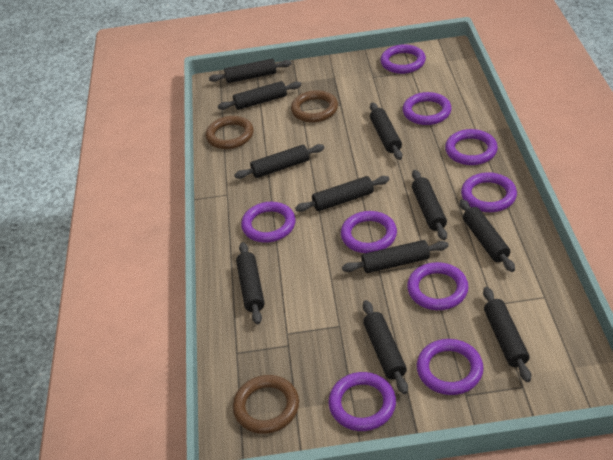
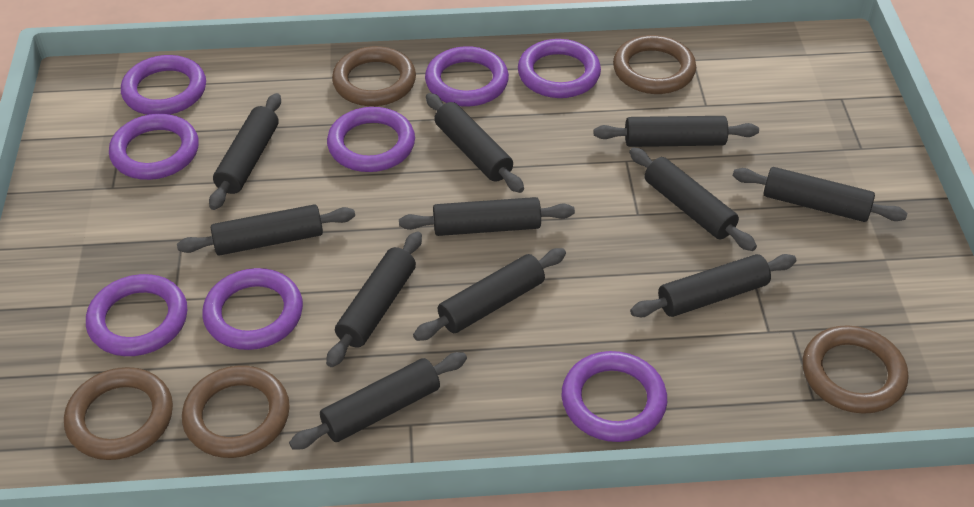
brown ring: 3 -> 5
purple ring: 9 -> 8

